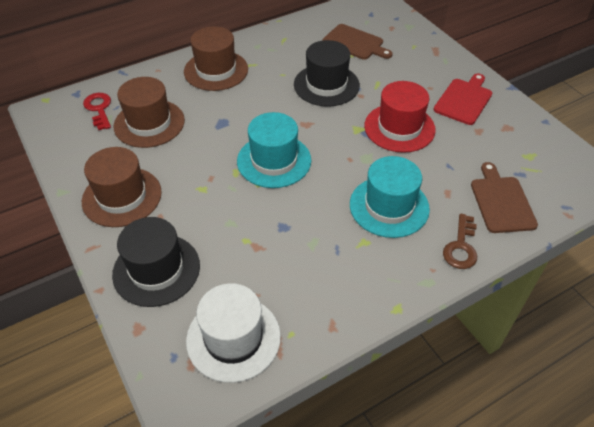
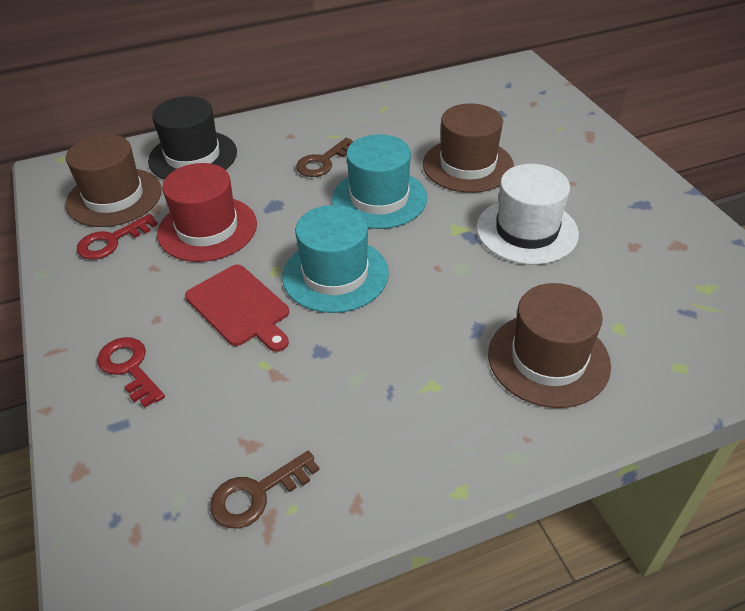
black hat: 2 -> 1
brown cutting board: 2 -> 0
brown key: 1 -> 2
red key: 1 -> 2

